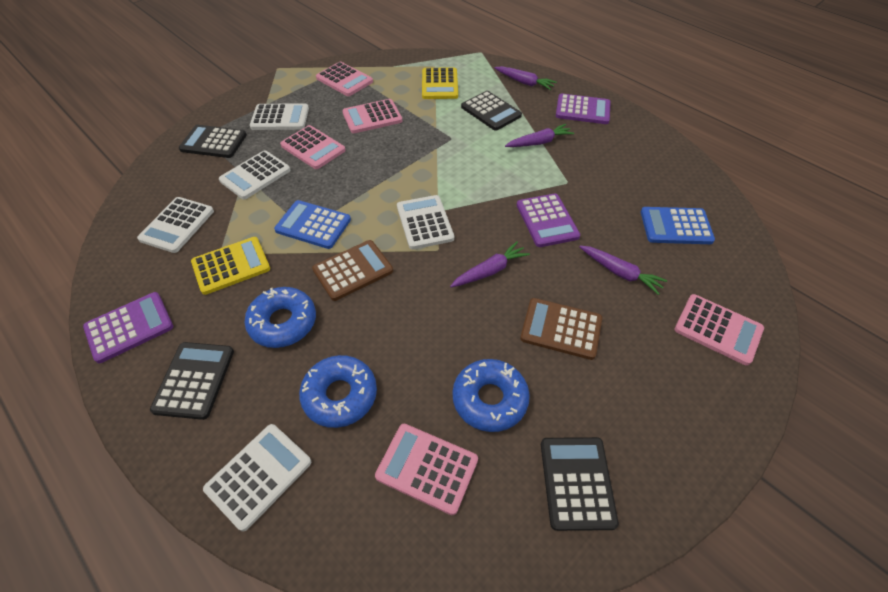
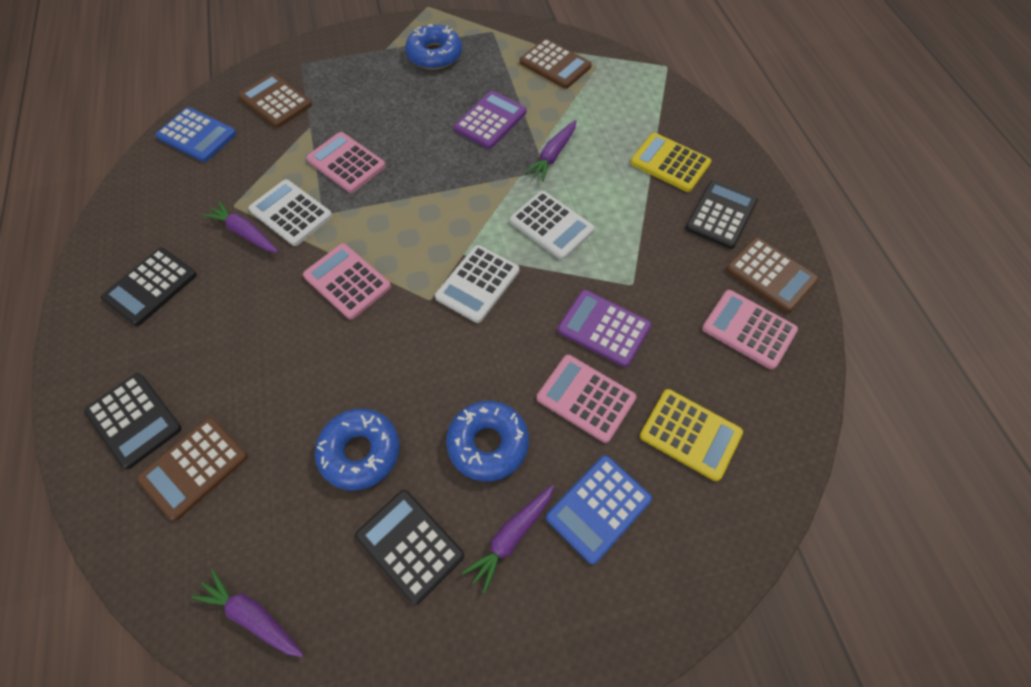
brown calculator: 2 -> 4
pink calculator: 5 -> 4
purple calculator: 3 -> 2
white calculator: 5 -> 3

